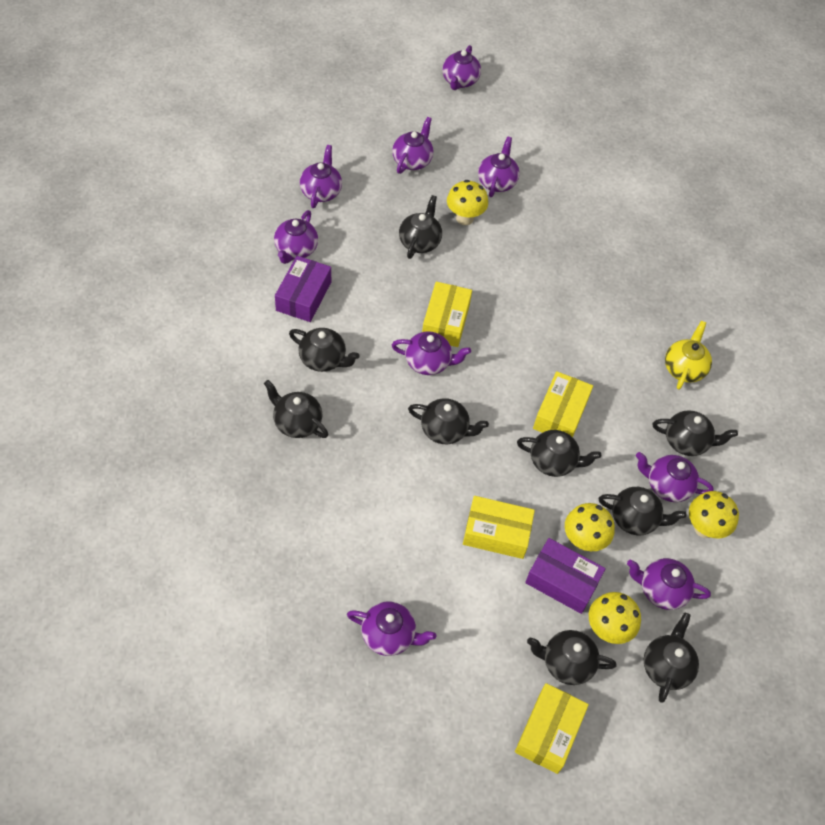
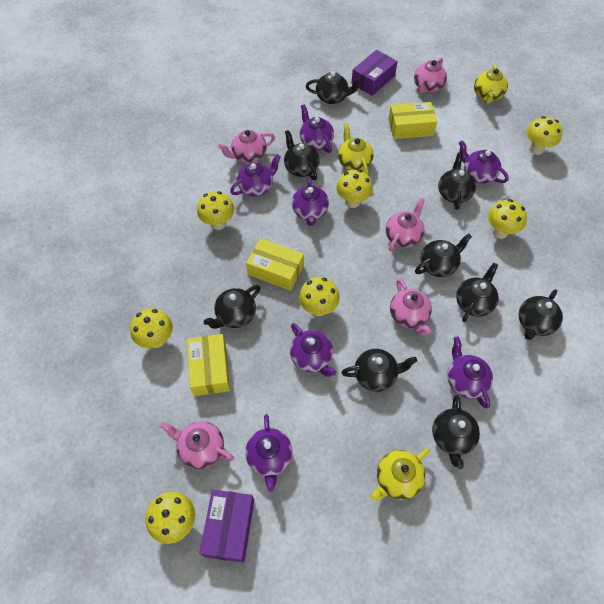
pink teapot: 0 -> 5
purple teapot: 9 -> 7
yellow box: 4 -> 3
yellow mushroom: 4 -> 7
yellow teapot: 1 -> 3

